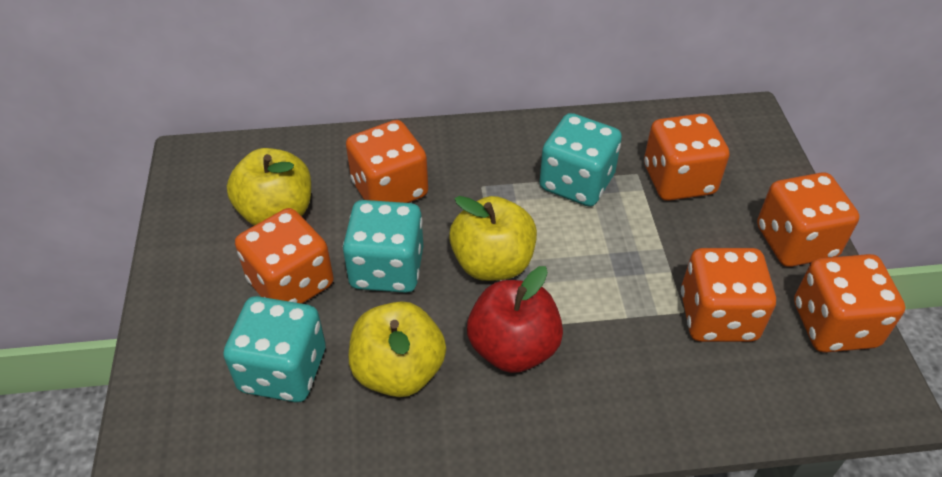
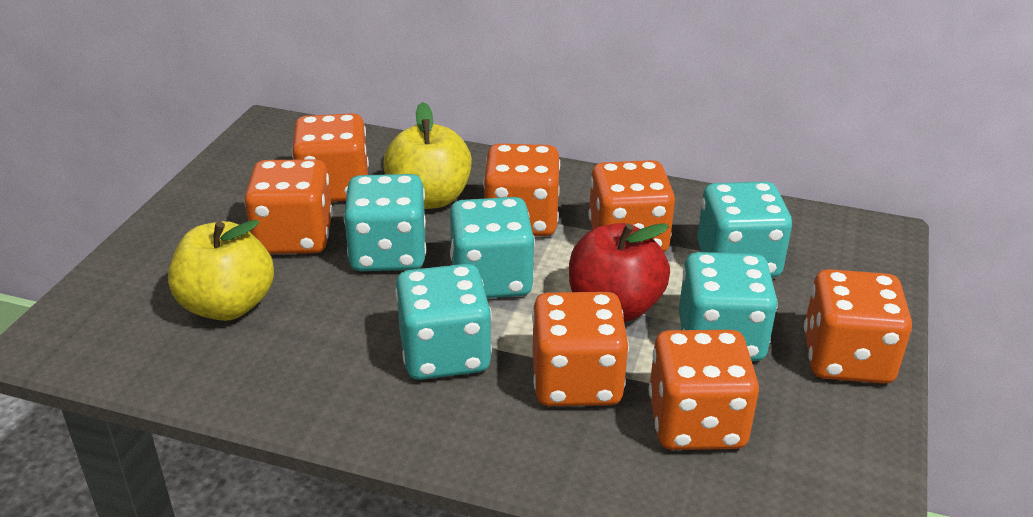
orange dice: 6 -> 7
turquoise dice: 3 -> 5
yellow apple: 3 -> 2

